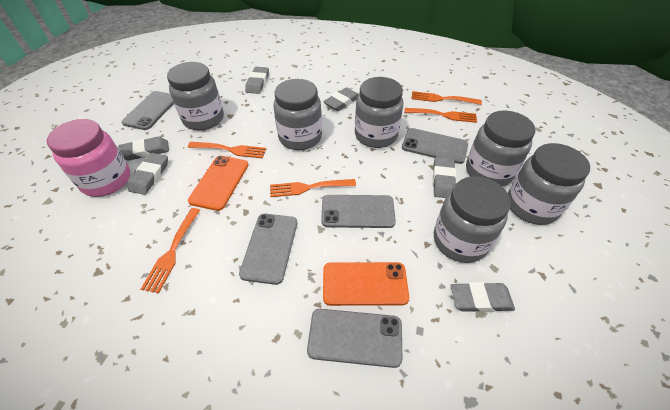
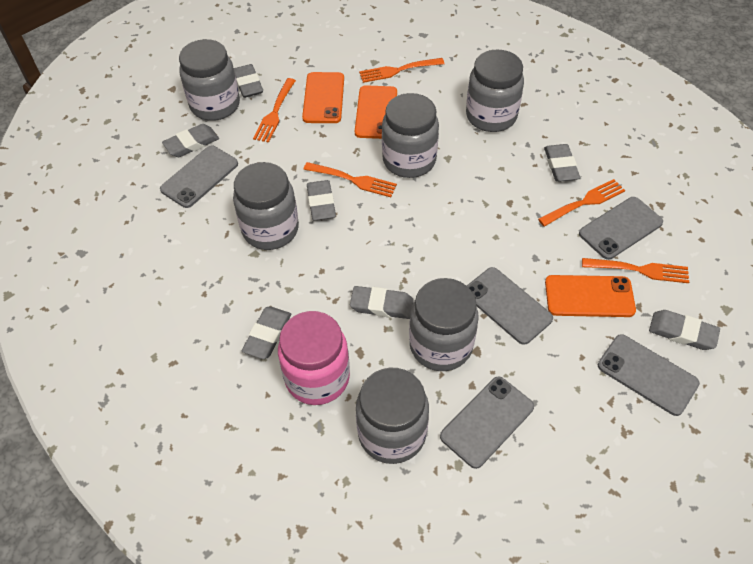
grey eraser: 6 -> 7
orange phone: 2 -> 3

